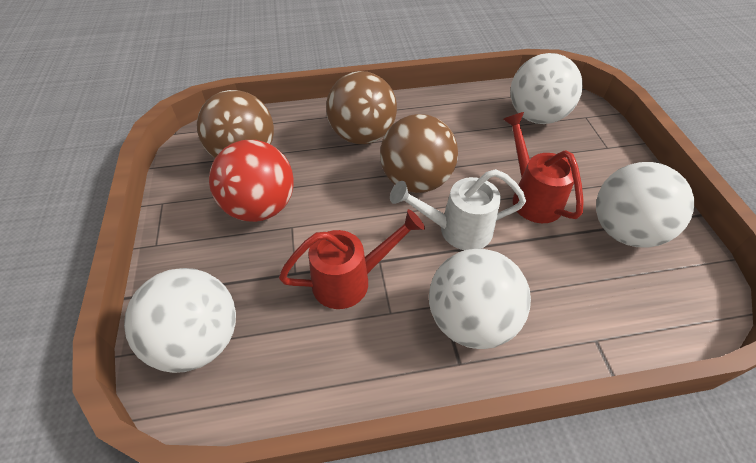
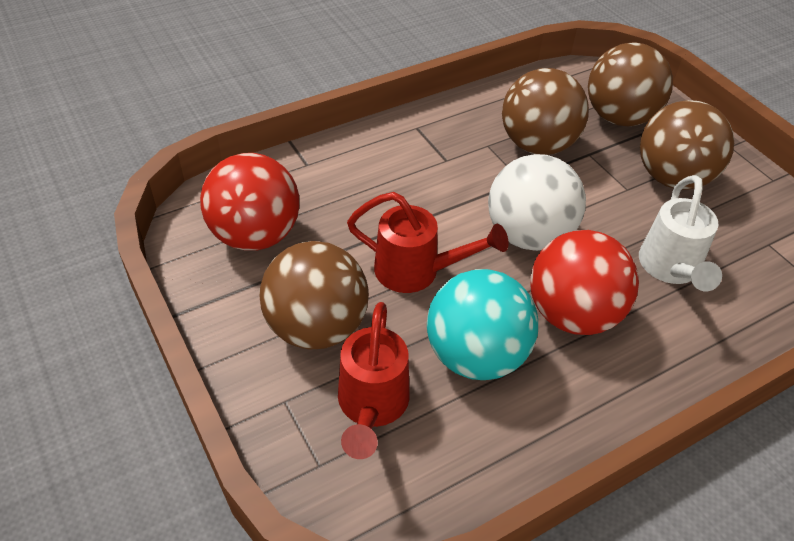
brown ball: 3 -> 4
red ball: 1 -> 2
turquoise ball: 0 -> 1
white ball: 4 -> 1

